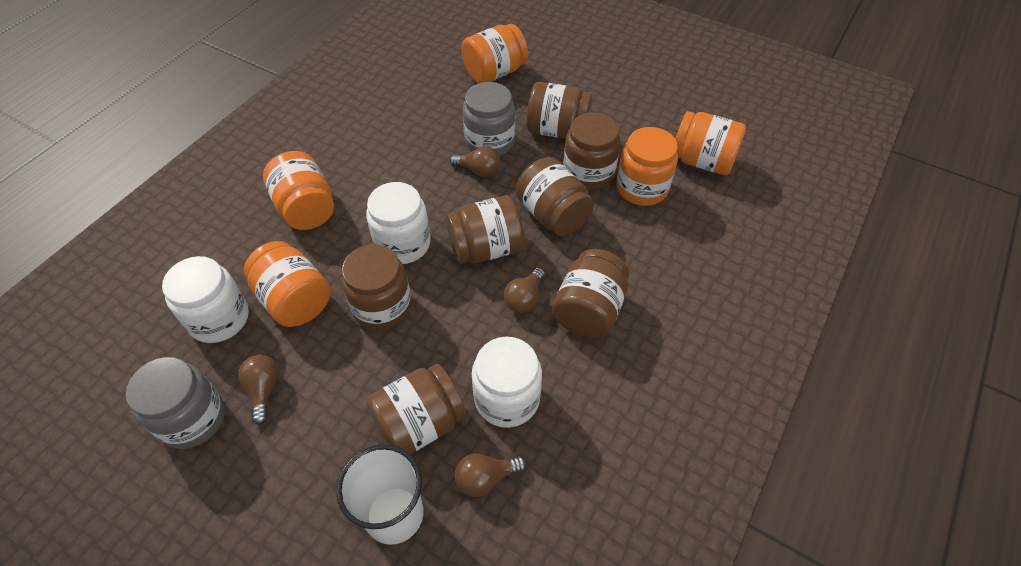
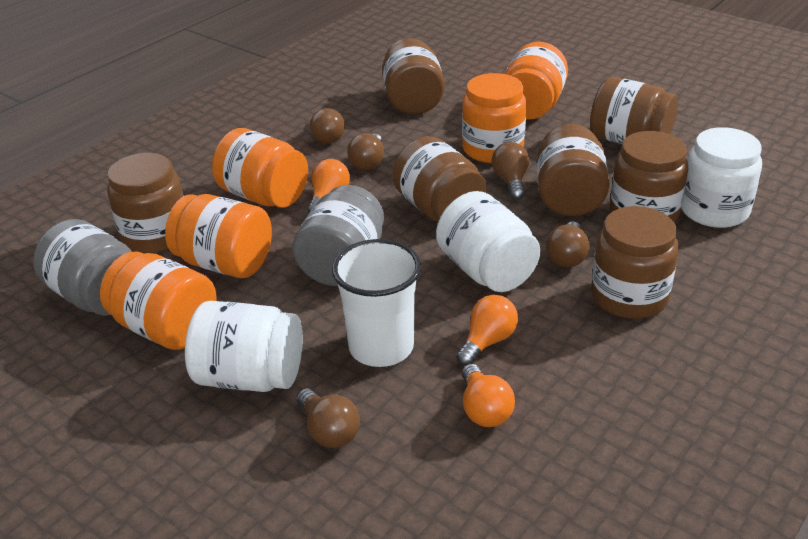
brown light bulb: 4 -> 5
orange light bulb: 0 -> 3

